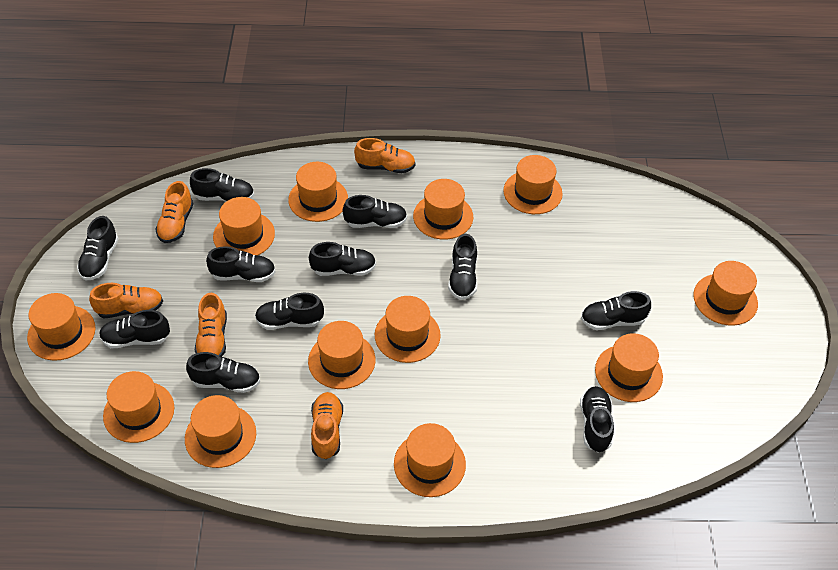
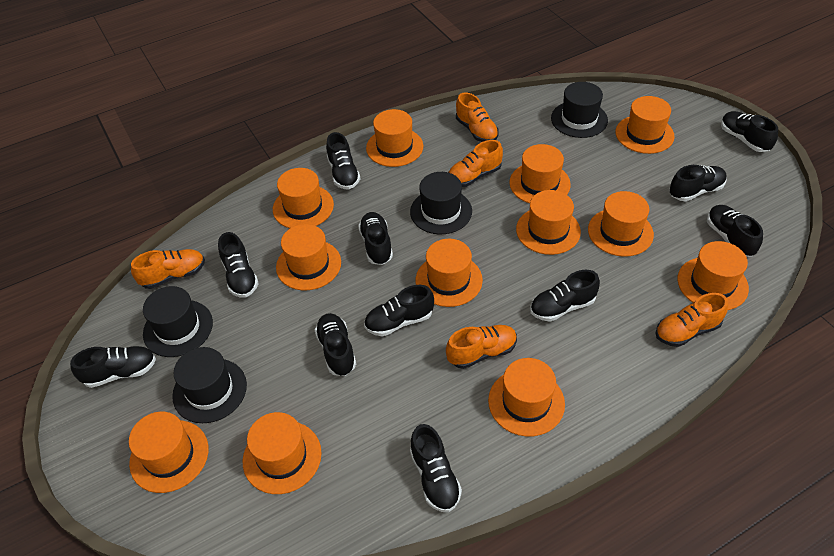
black hat: 0 -> 4

